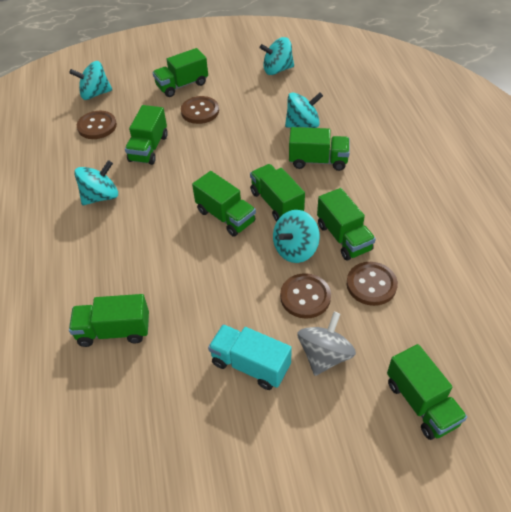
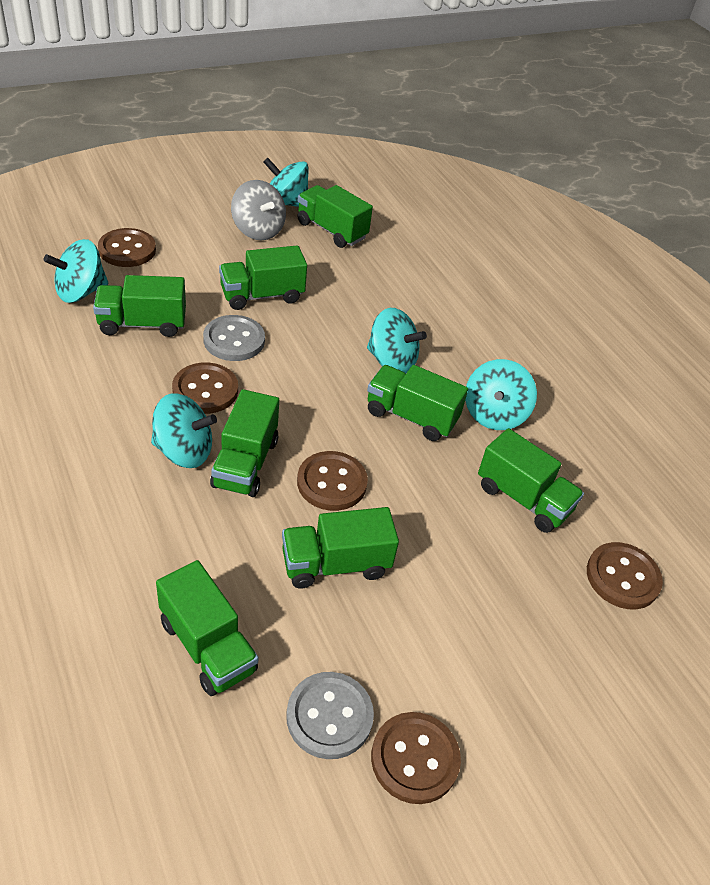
brown button: 4 -> 5
grey button: 0 -> 2
turquoise truck: 1 -> 0

